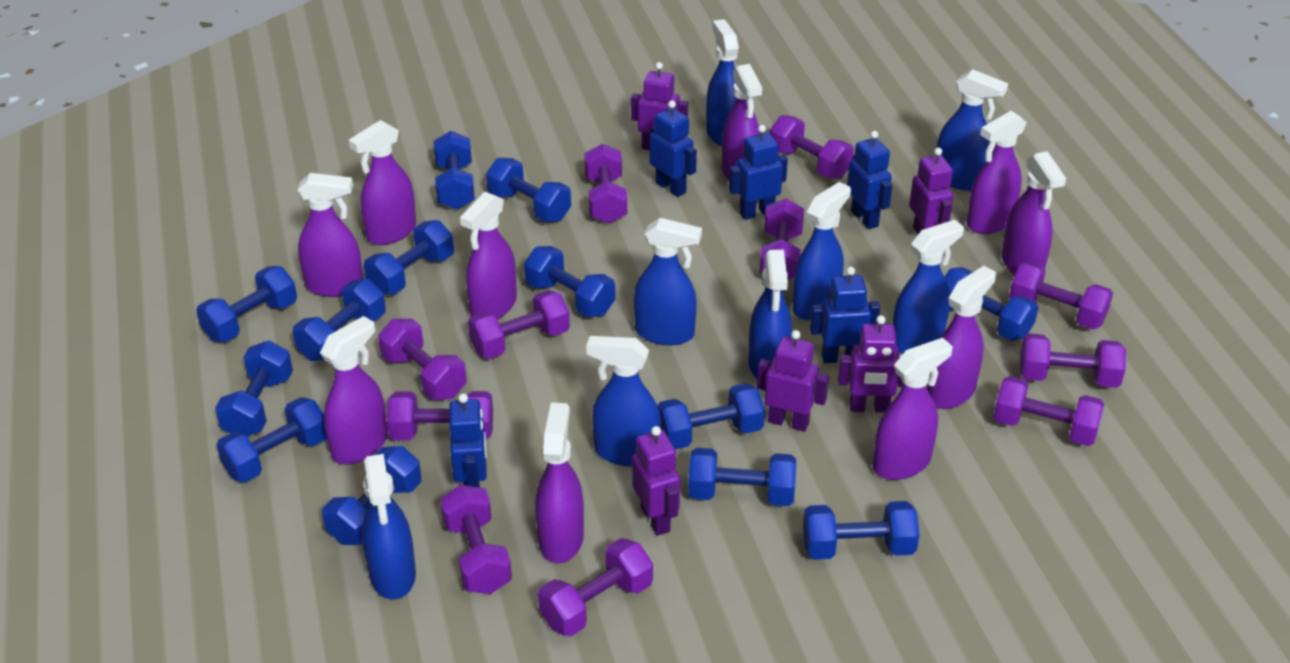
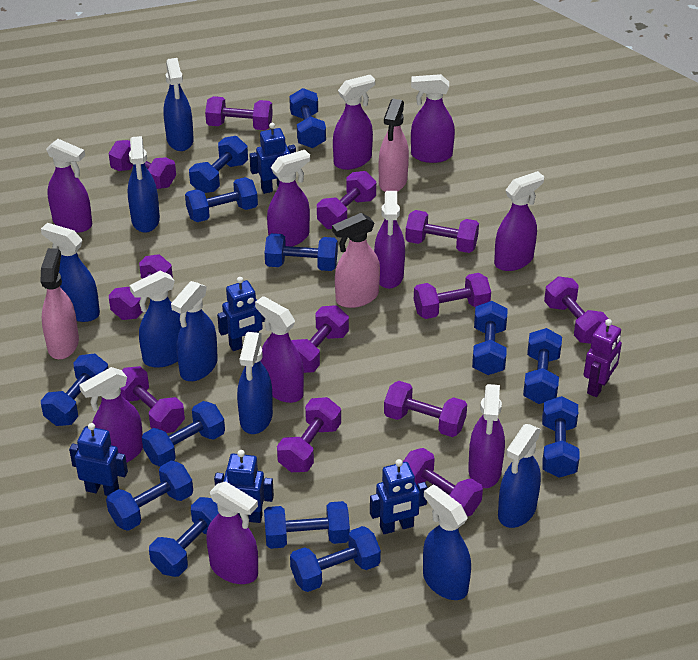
pink spray bottle: 0 -> 3
purple dumbbell: 11 -> 12
purple robot: 5 -> 1

